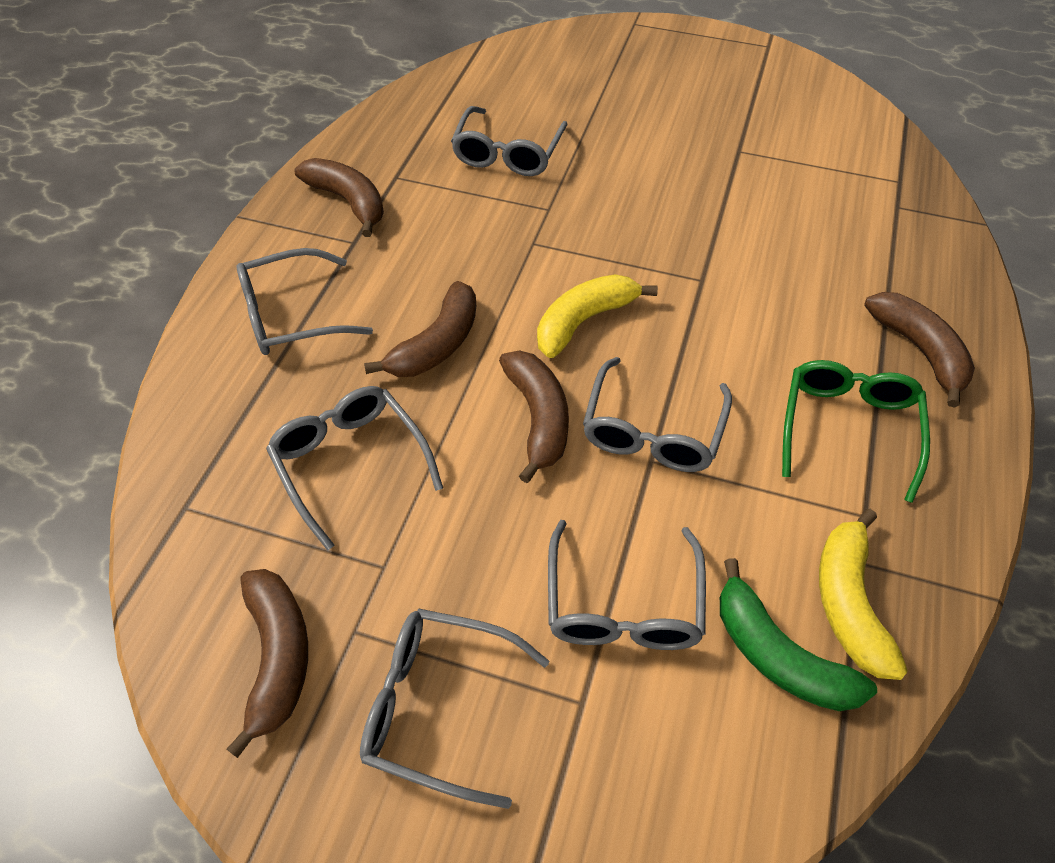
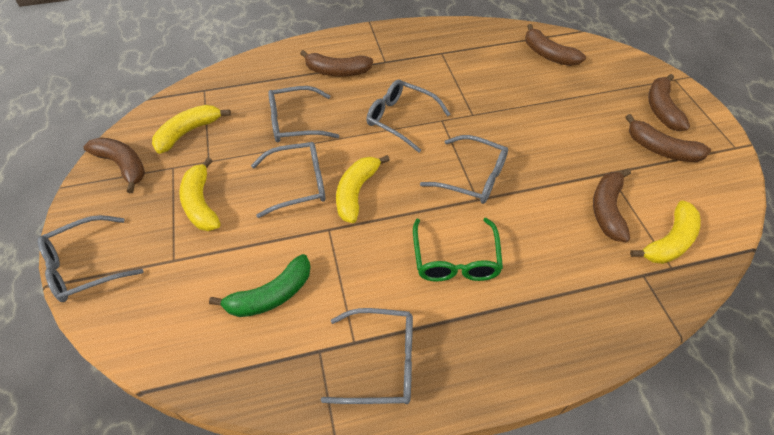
brown banana: 5 -> 6
yellow banana: 2 -> 4

